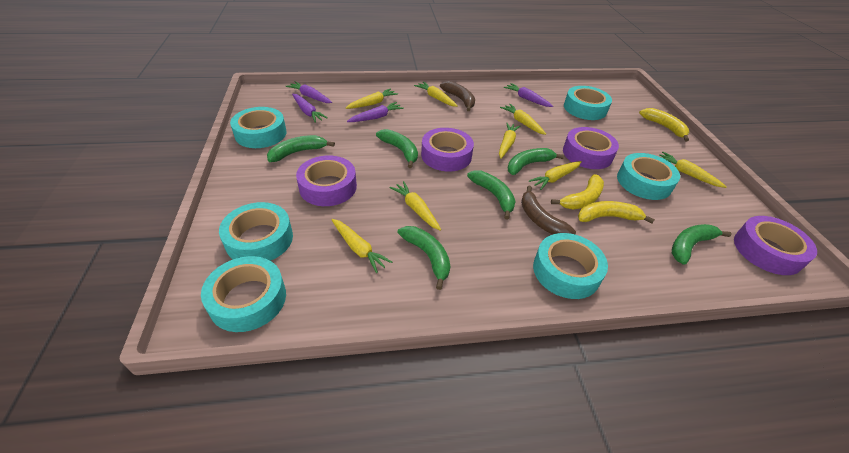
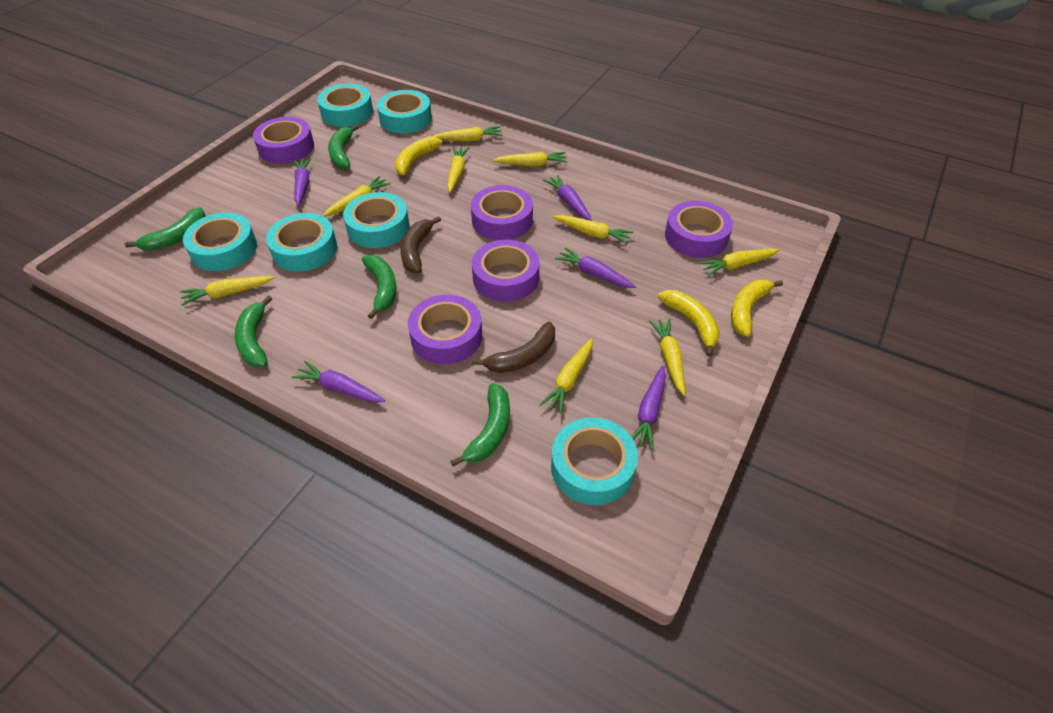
green banana: 6 -> 5
purple carrot: 4 -> 5
purple tape: 4 -> 5
yellow carrot: 8 -> 9

